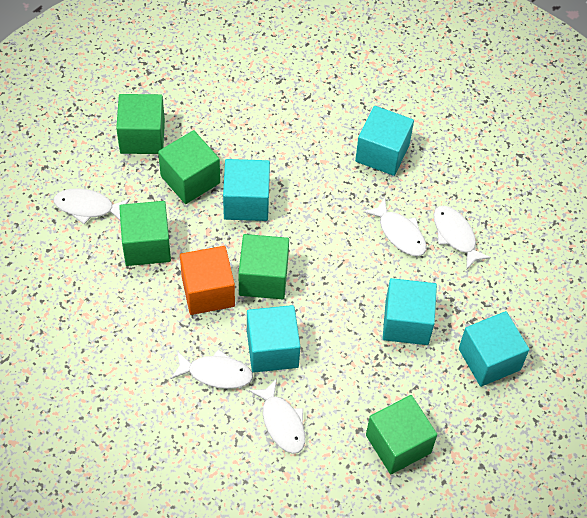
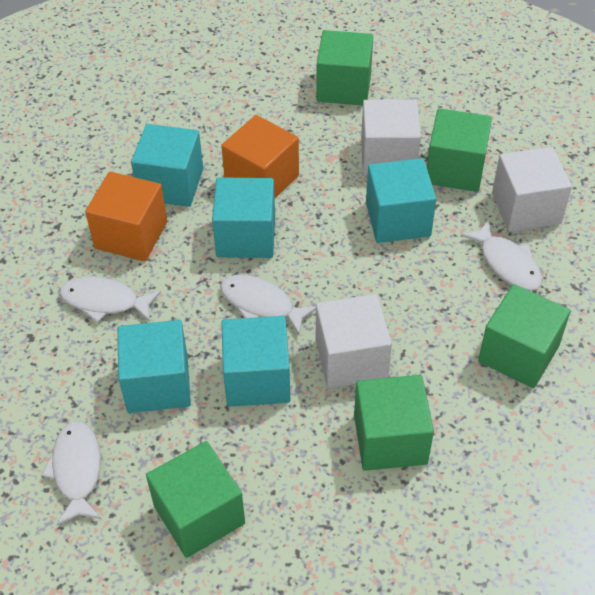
orange cube: 1 -> 2
white cube: 0 -> 3
white fish: 5 -> 4

